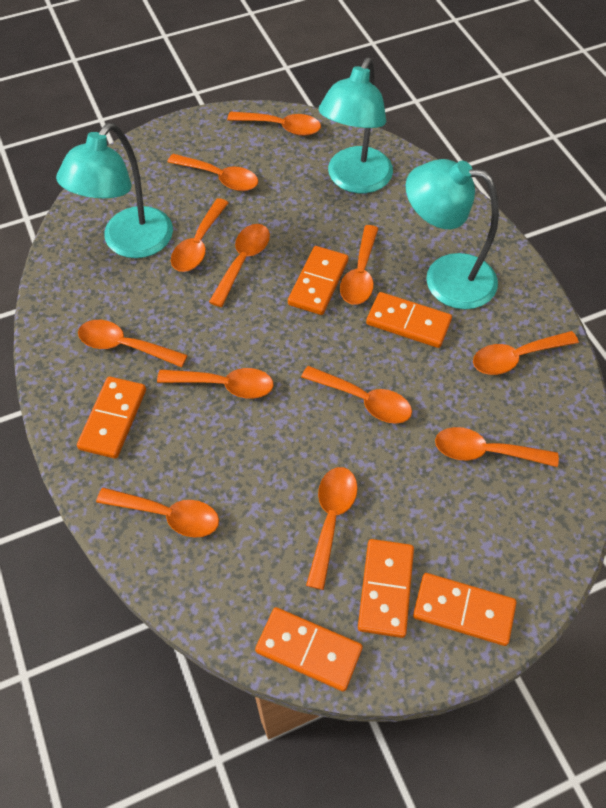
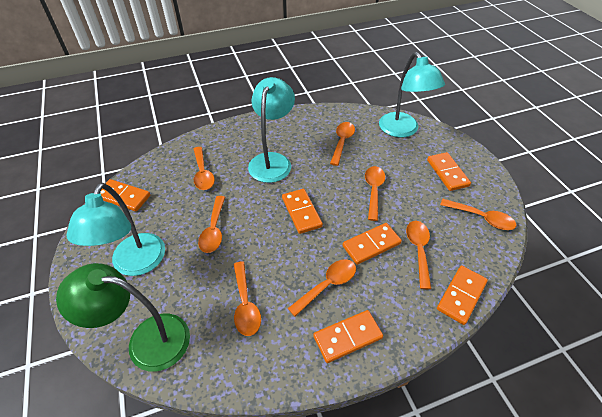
green lamp: 0 -> 1
orange spoon: 12 -> 8

